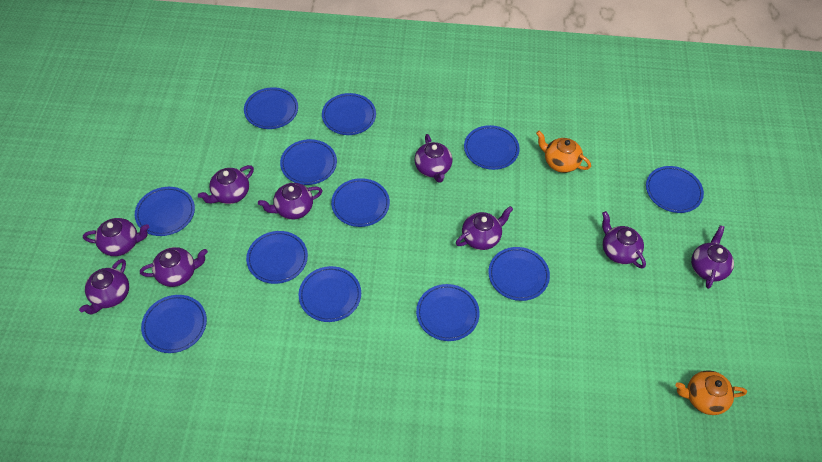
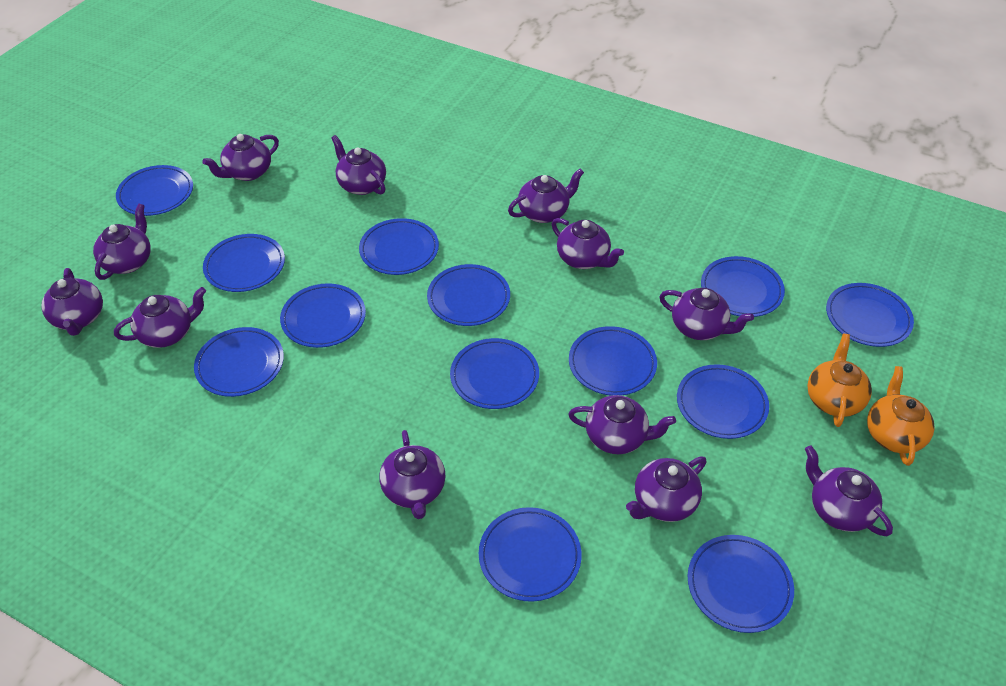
blue plate: 12 -> 13
purple teapot: 9 -> 12

